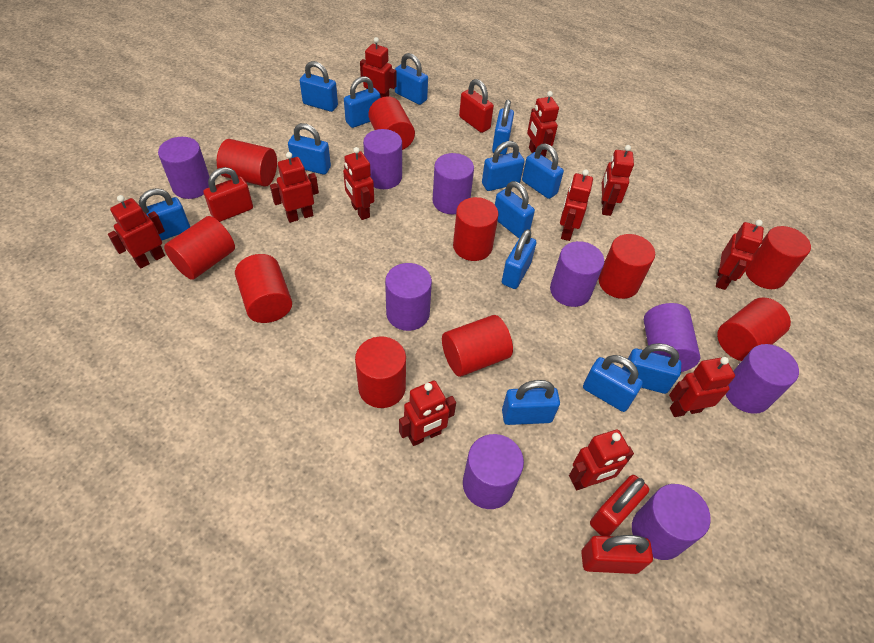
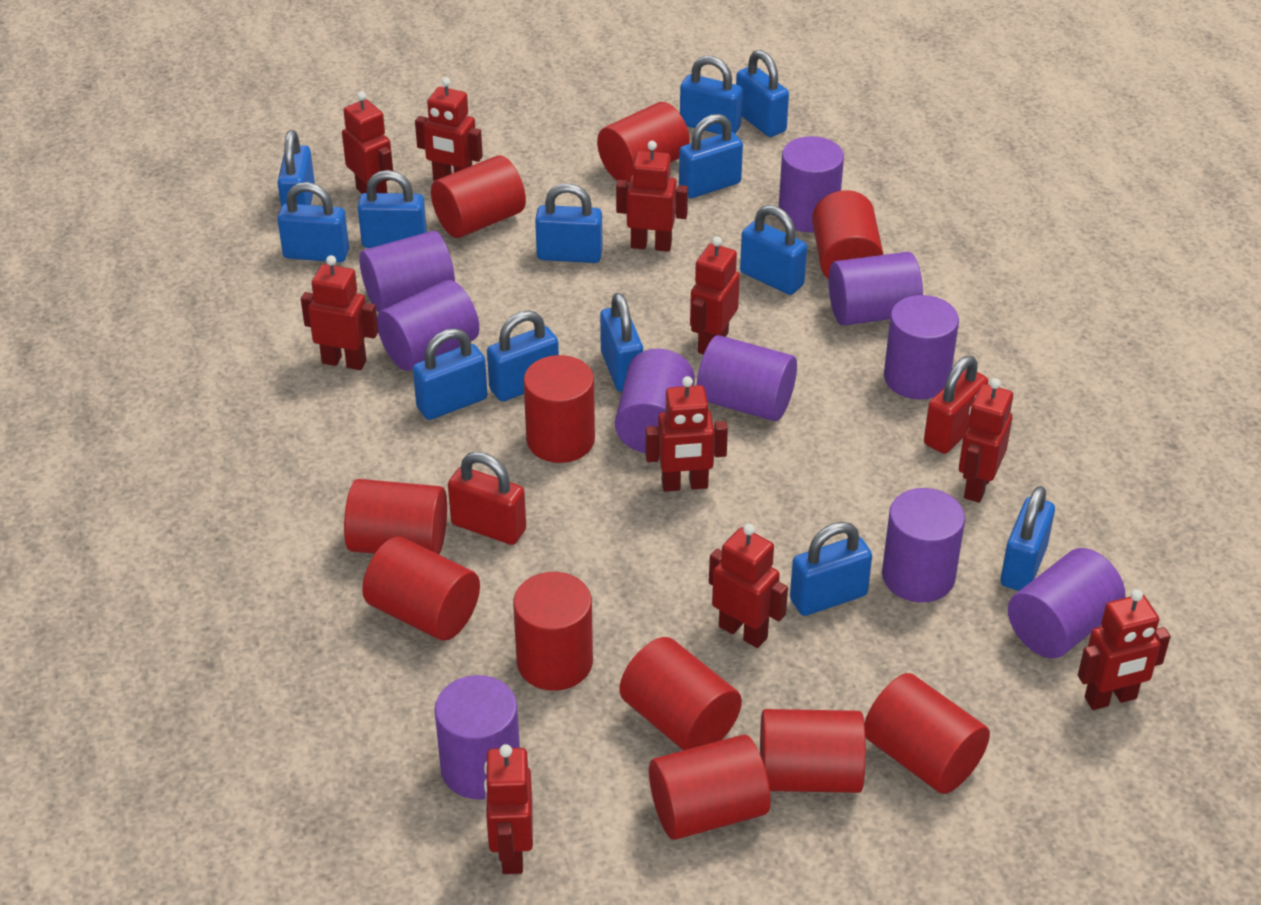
purple cylinder: 9 -> 10
red cylinder: 10 -> 11
red padlock: 4 -> 2
red robot: 11 -> 10

